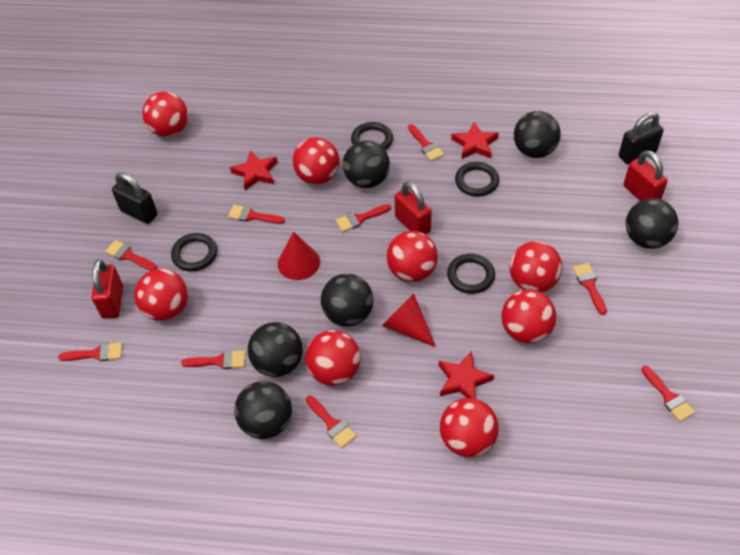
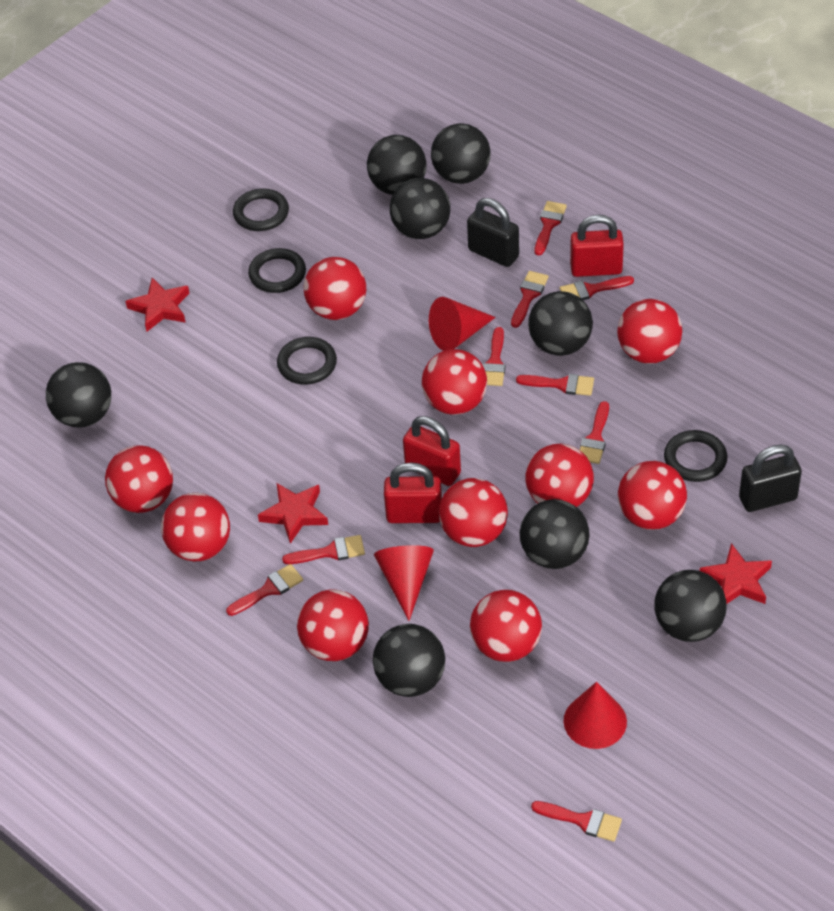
black ball: 6 -> 8
red ball: 8 -> 10
red cone: 2 -> 3

